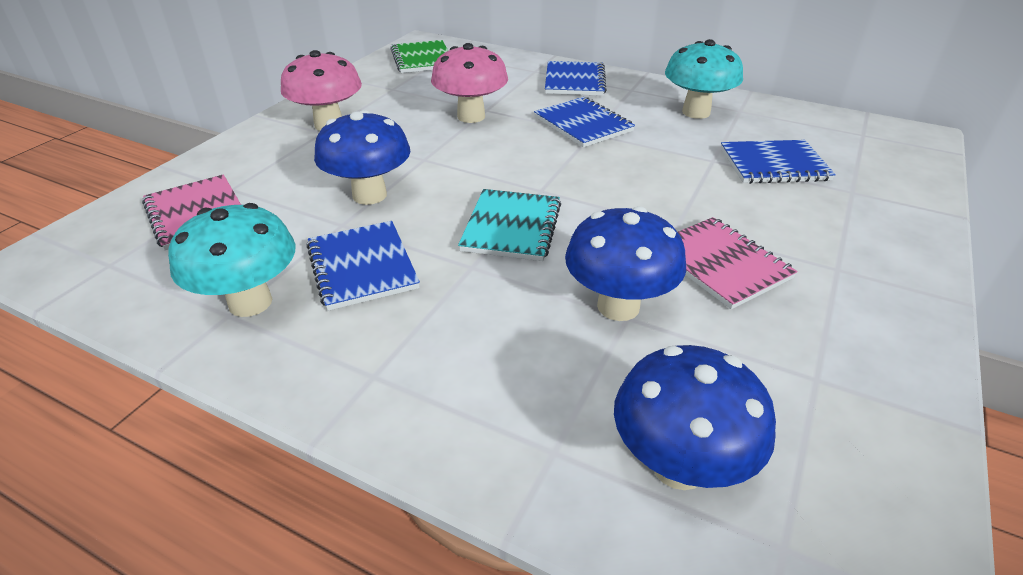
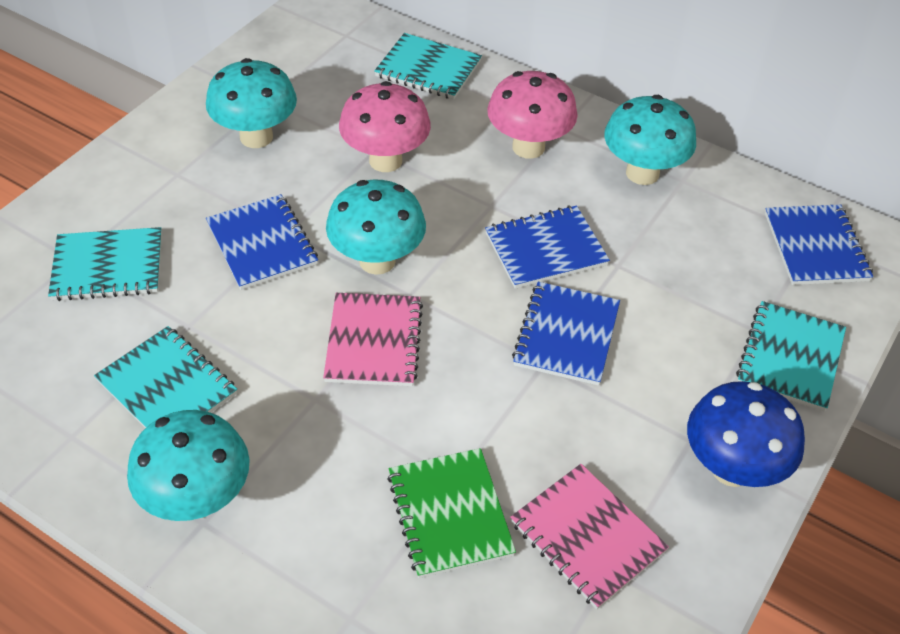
blue mushroom: 3 -> 1
turquoise mushroom: 2 -> 4
turquoise notebook: 1 -> 4

